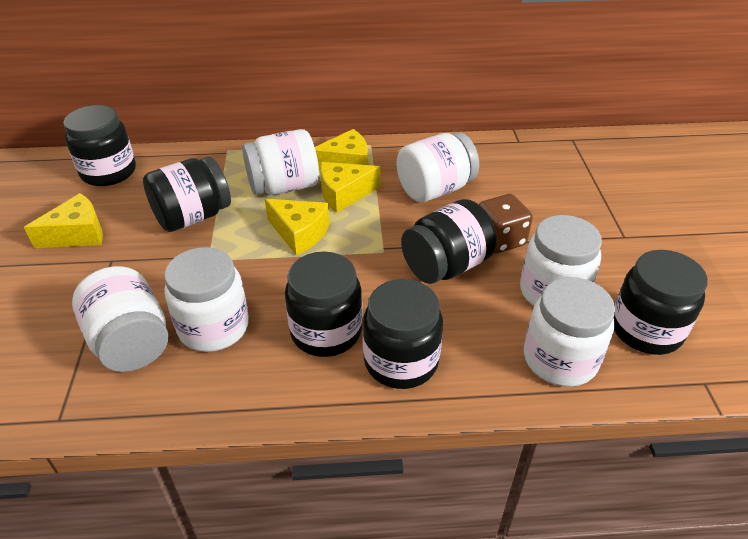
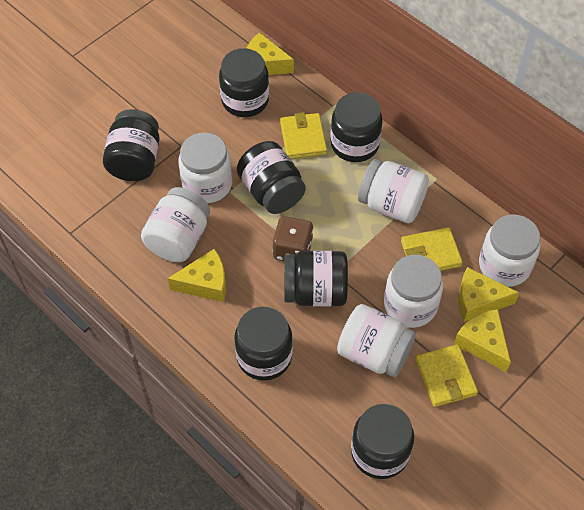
black jar: 6 -> 7
yellow wallet: 0 -> 3

